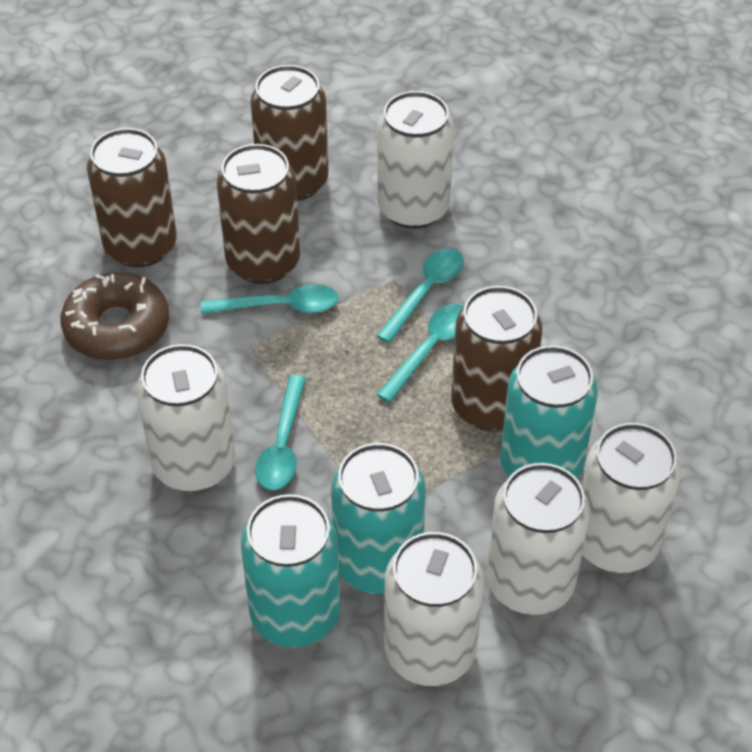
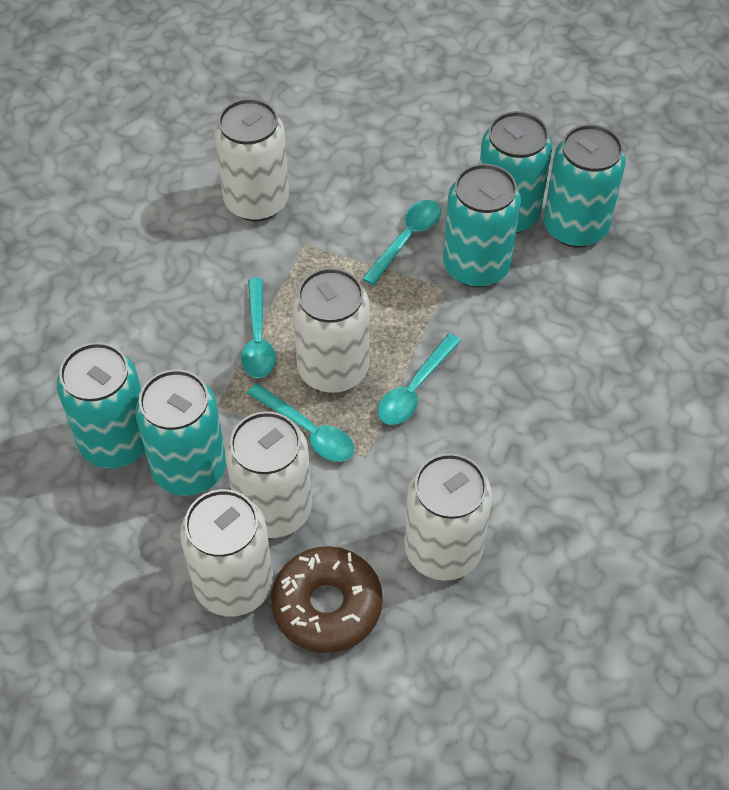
brown can: 4 -> 0
turquoise can: 3 -> 5

